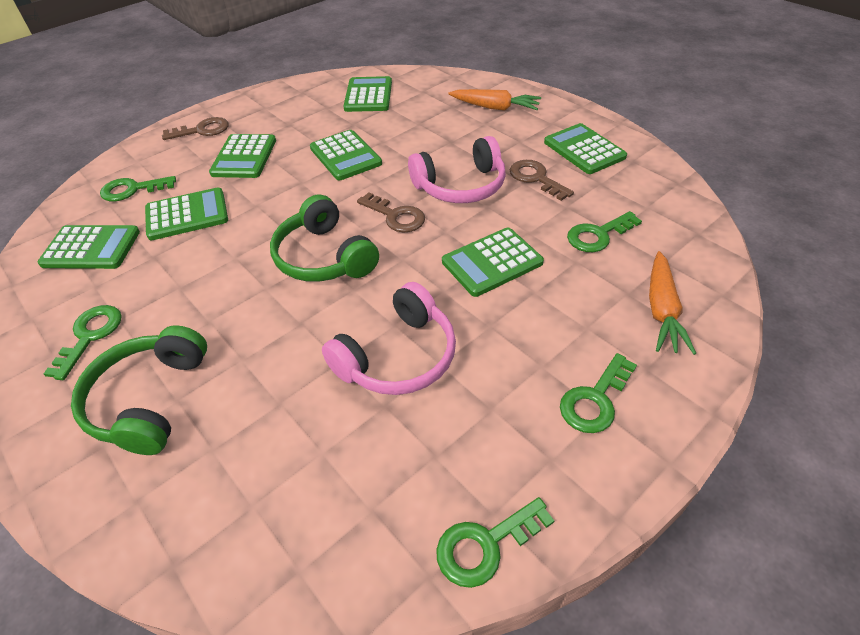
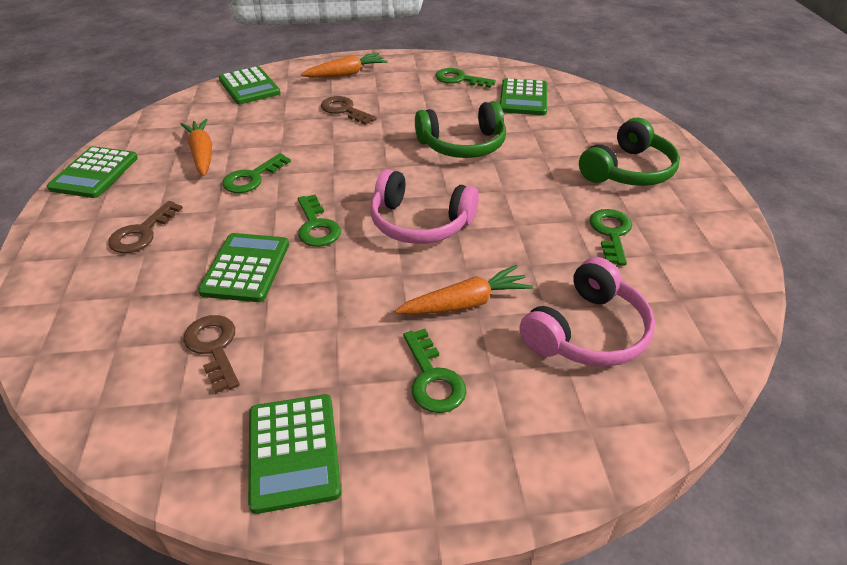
green calculator: 7 -> 5
orange carrot: 2 -> 3

